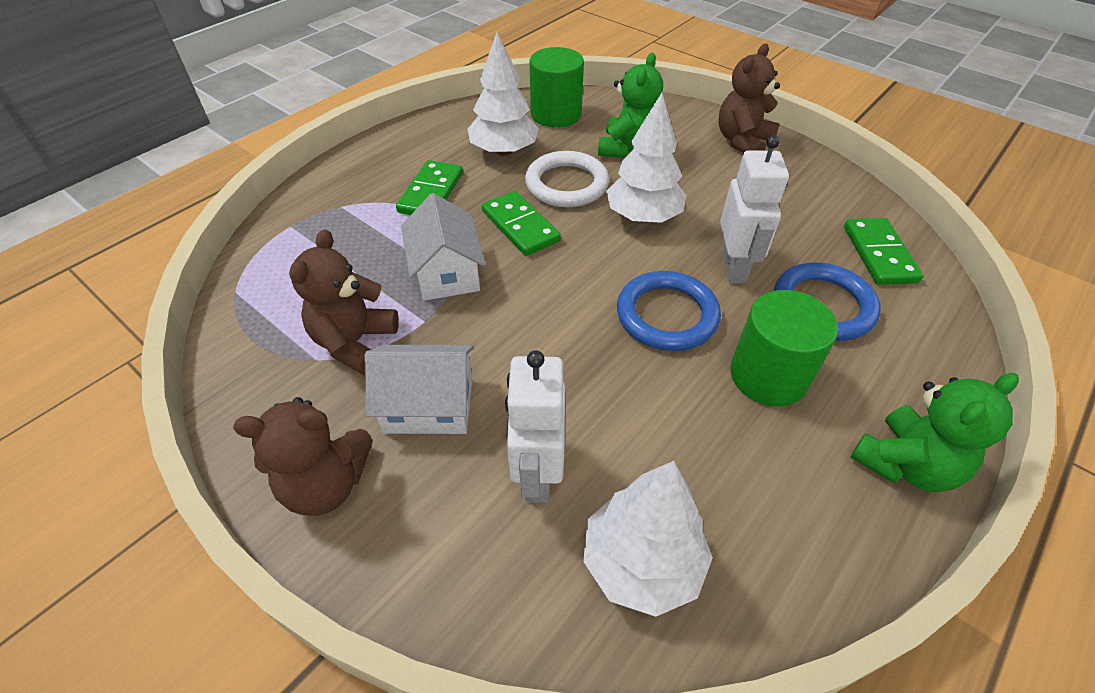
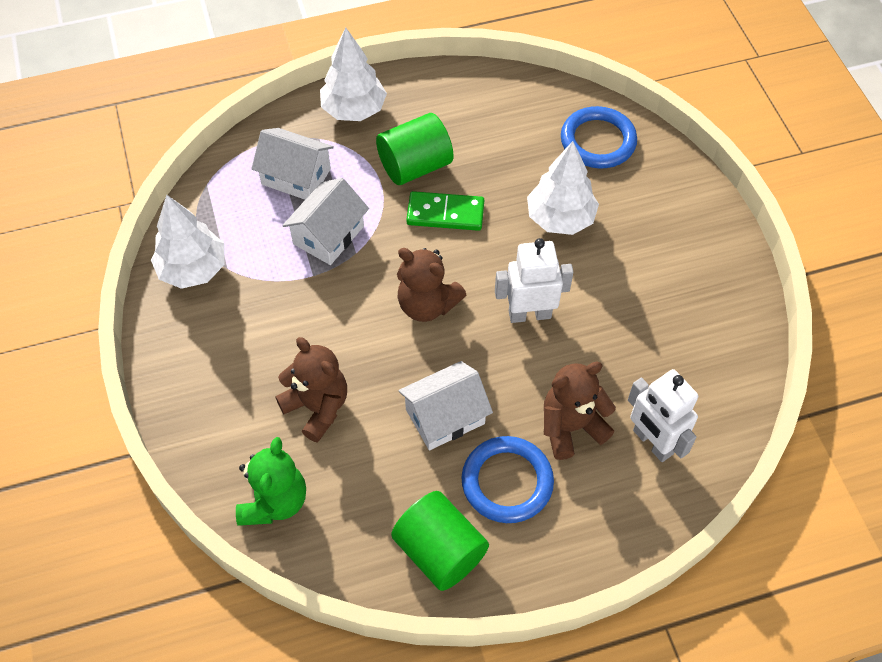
green domino: 3 -> 1
green teddy bear: 2 -> 1
white house: 2 -> 3
white ring: 1 -> 0

